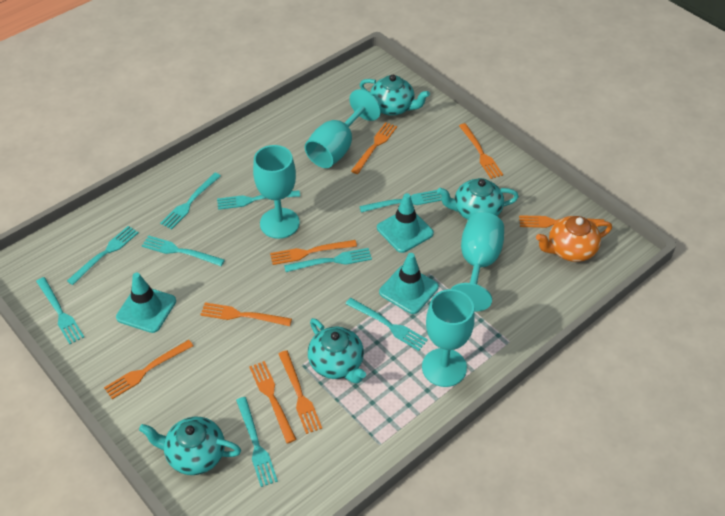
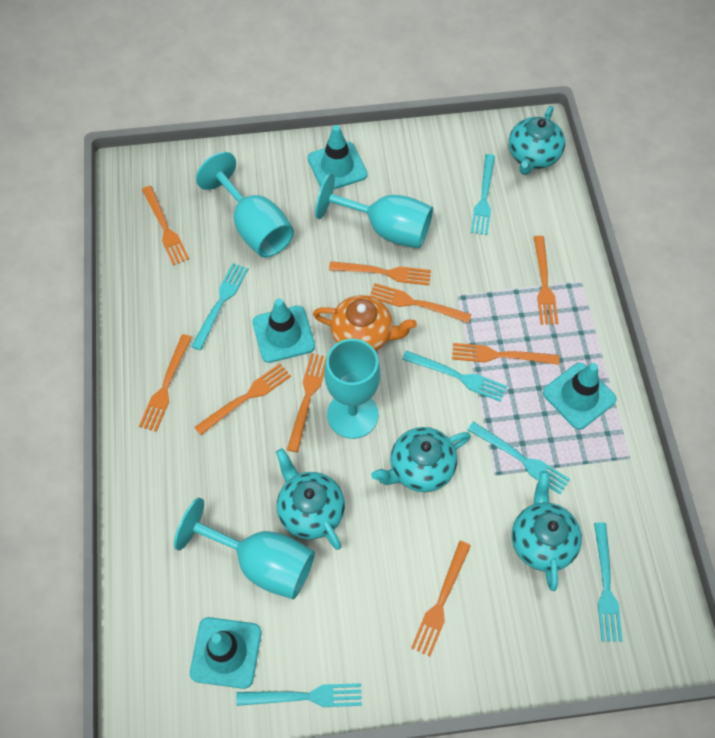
orange fork: 8 -> 9
turquoise fork: 9 -> 6
turquoise traffic cone: 3 -> 4

